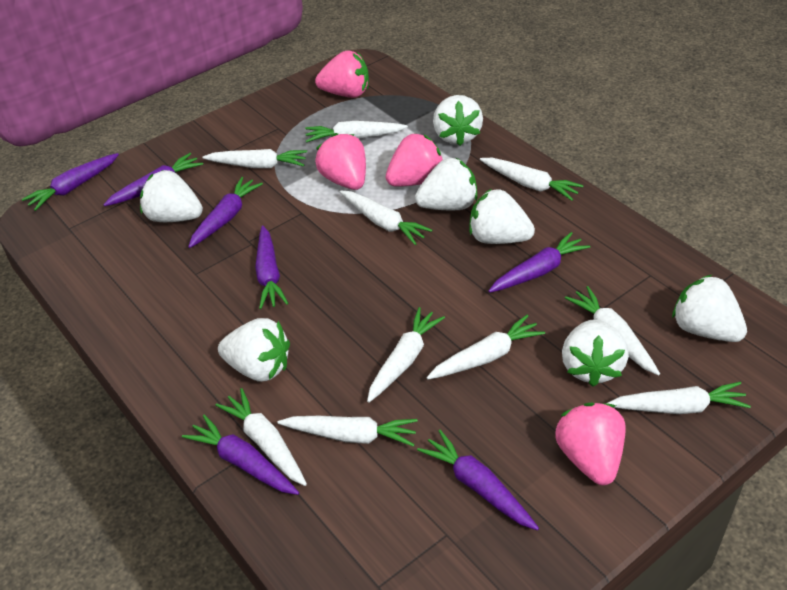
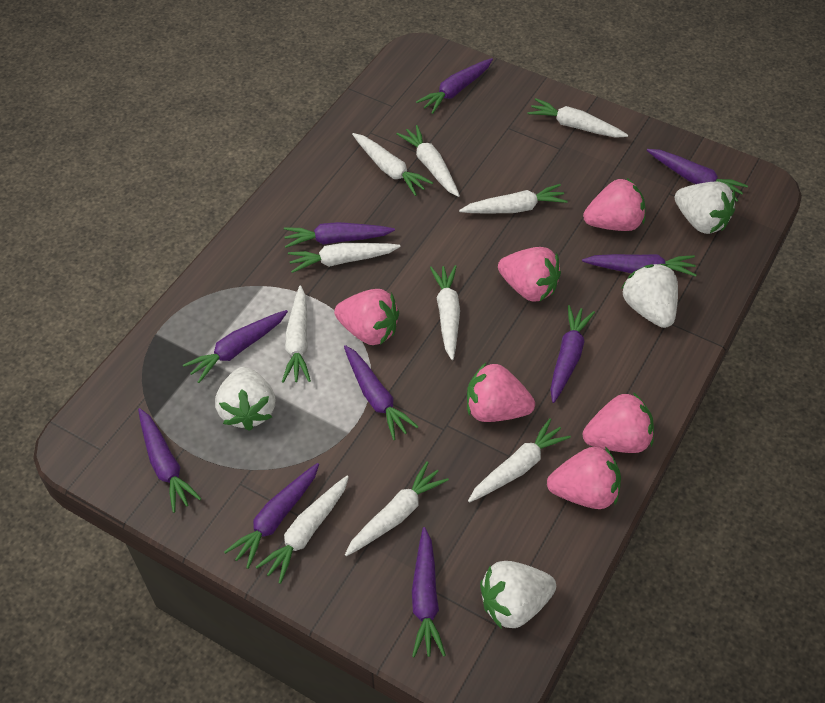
pink strawberry: 4 -> 6
purple carrot: 7 -> 10
white strawberry: 7 -> 4

